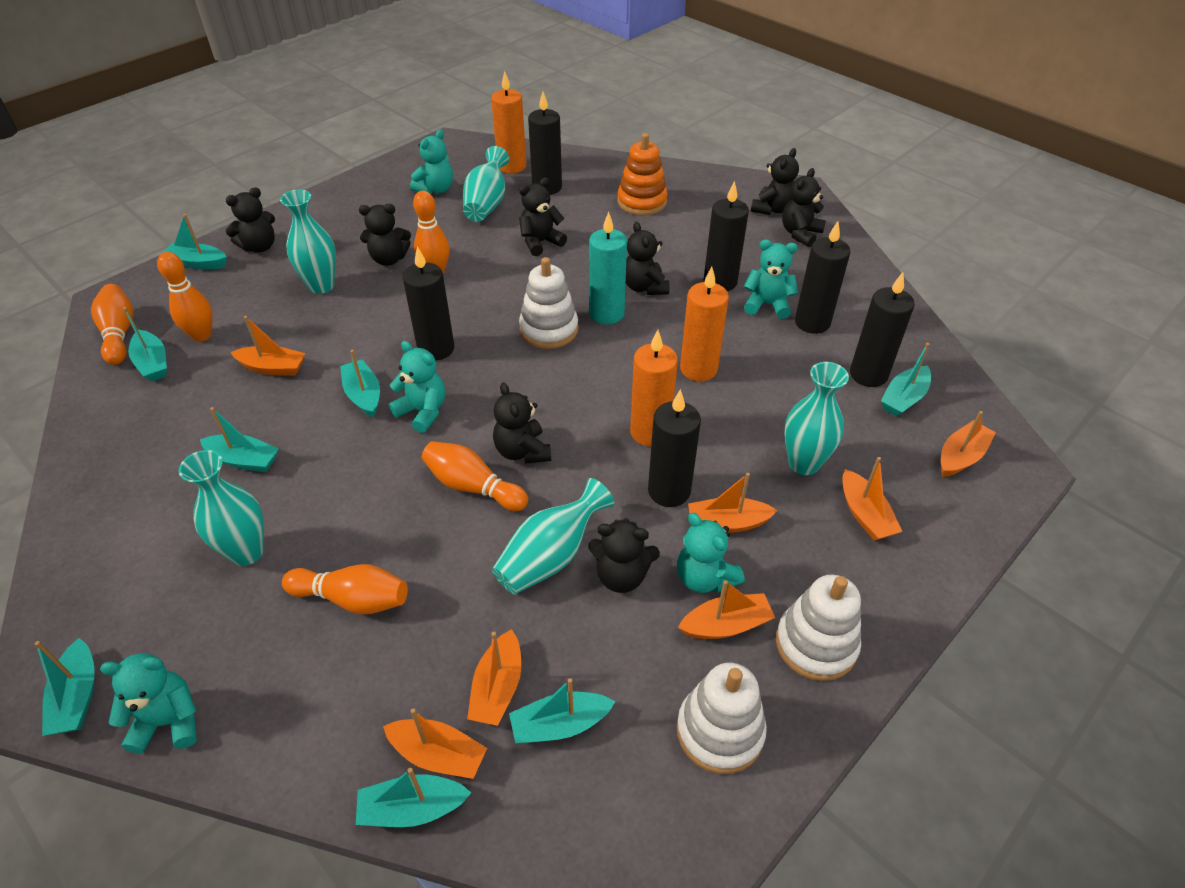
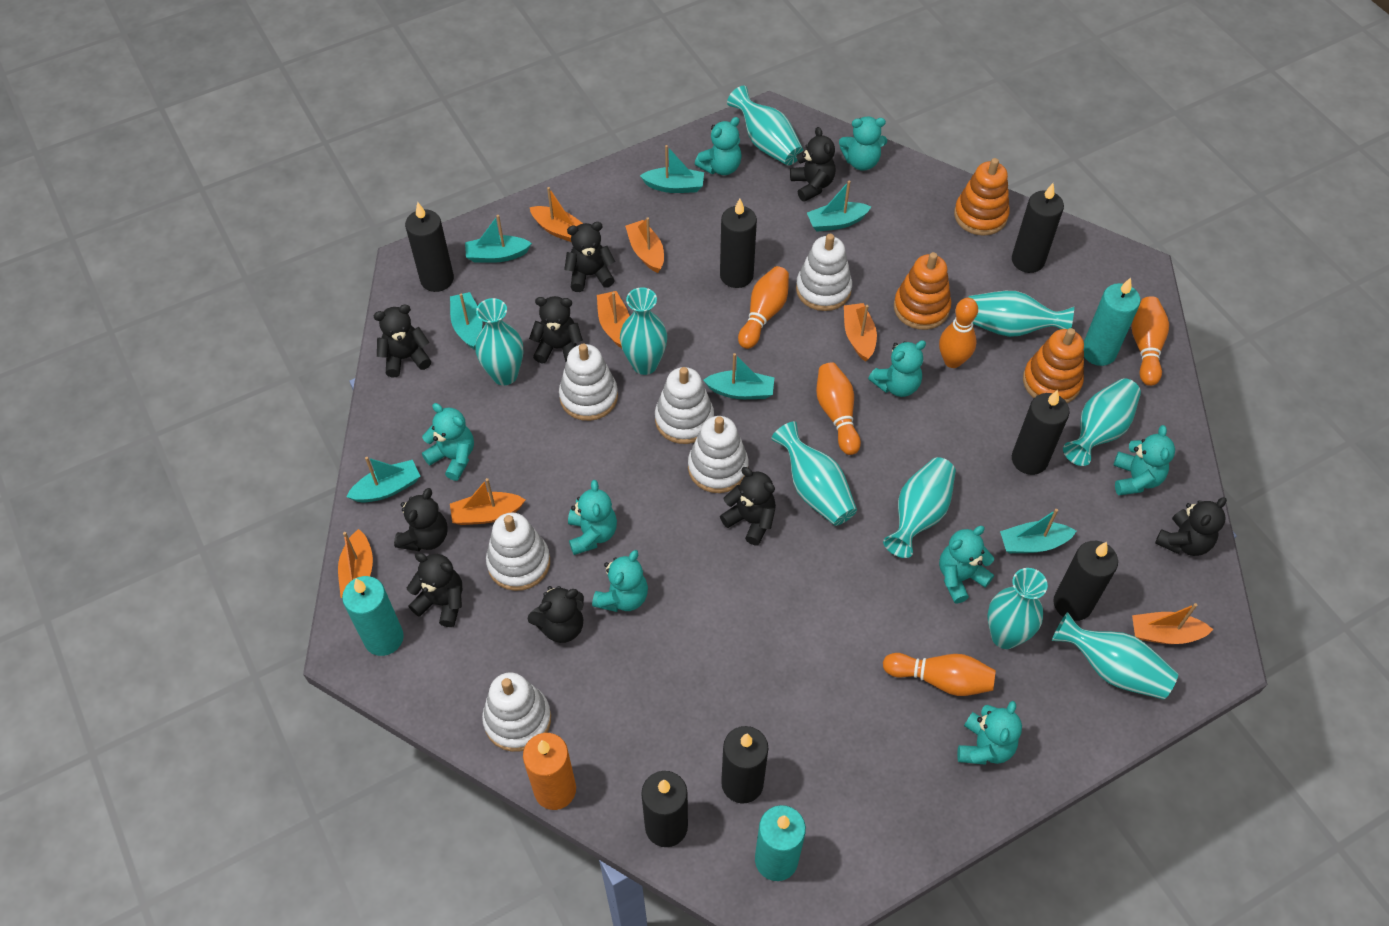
black candle: 6 -> 7
black teddy bear: 8 -> 9
orange candle: 3 -> 1
orange stacking toy: 1 -> 3
turquoise boat: 8 -> 7
turquoise candle: 1 -> 3
turquoise teddy bear: 5 -> 9
turquoise vase: 5 -> 9
white stacking toy: 3 -> 6

